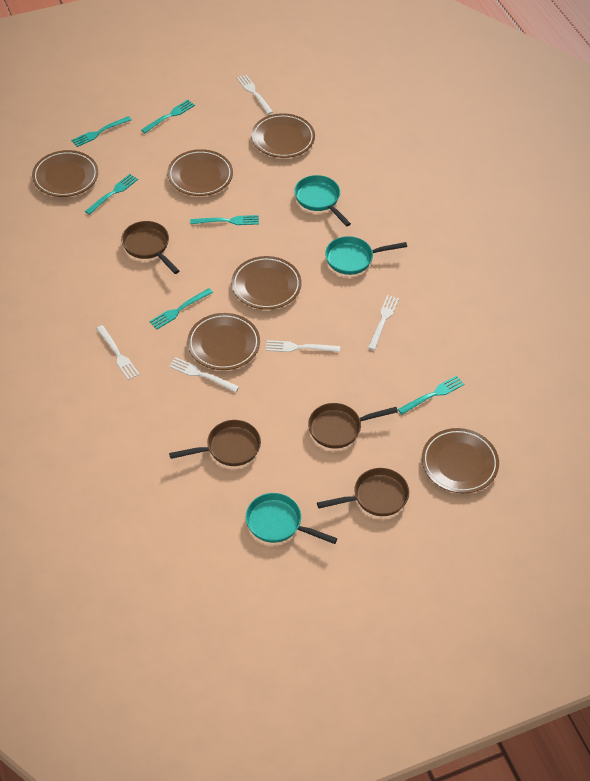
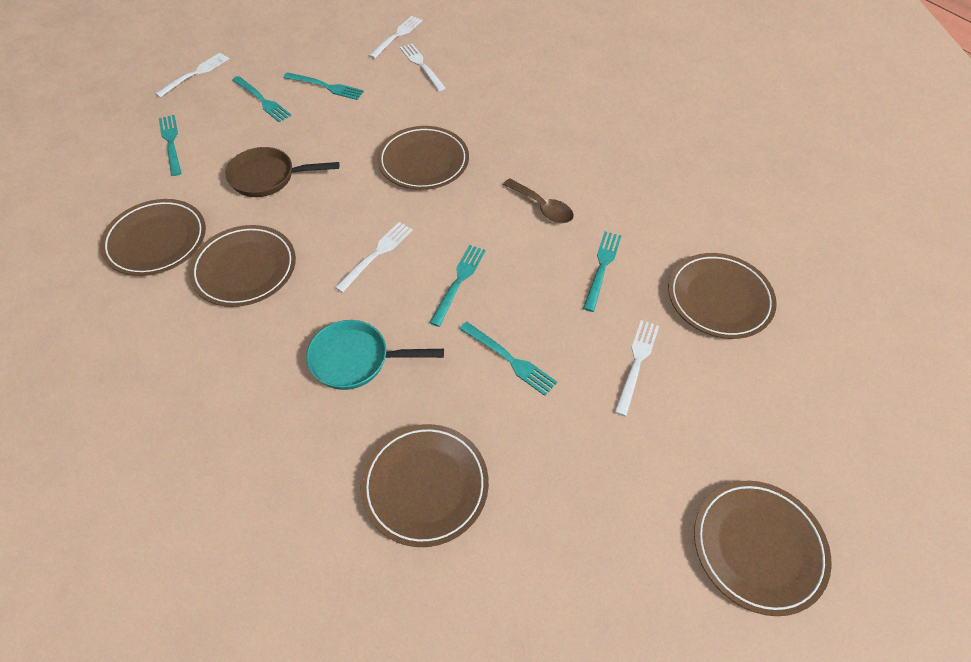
brown pan: 4 -> 1
brown spoon: 0 -> 1
turquoise pan: 3 -> 1

